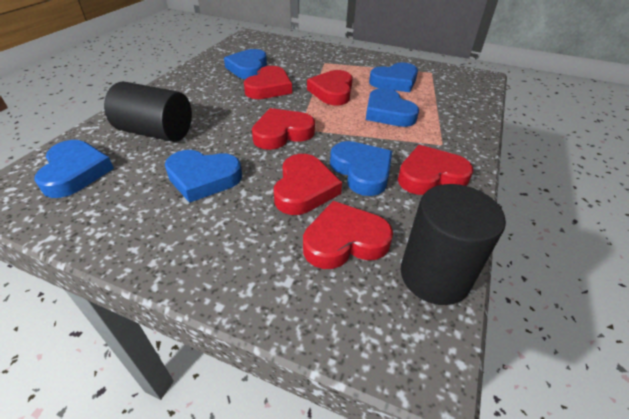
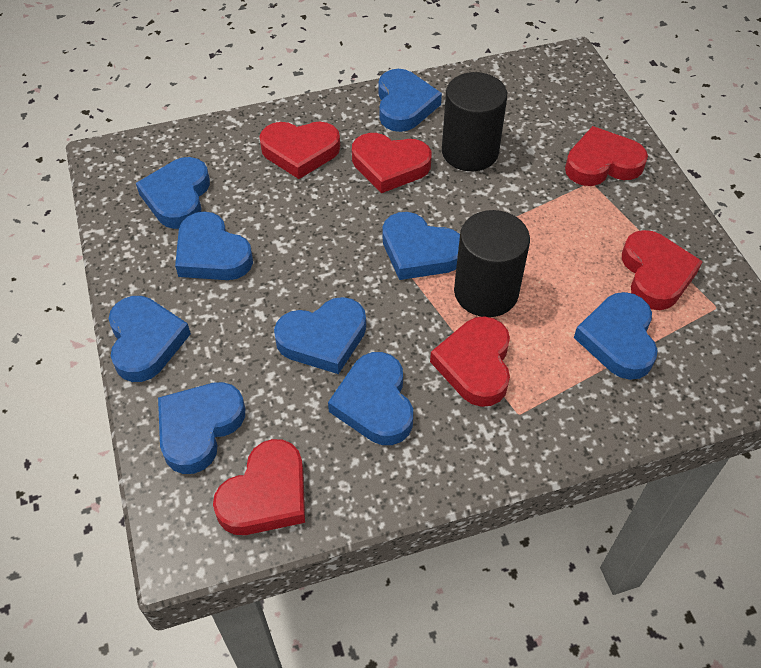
blue heart: 6 -> 9

